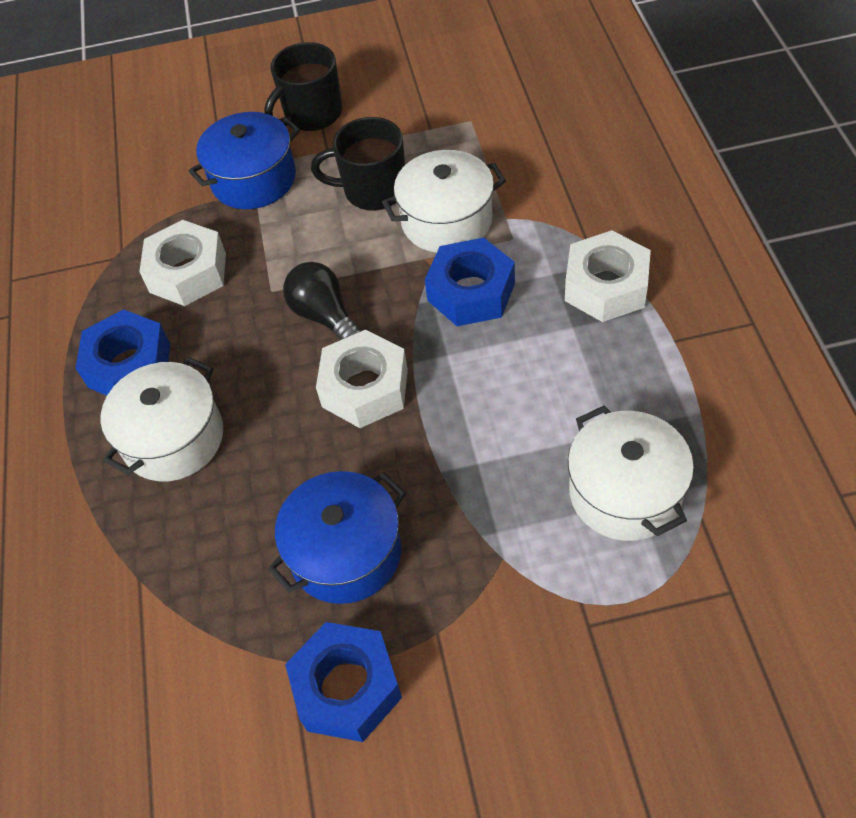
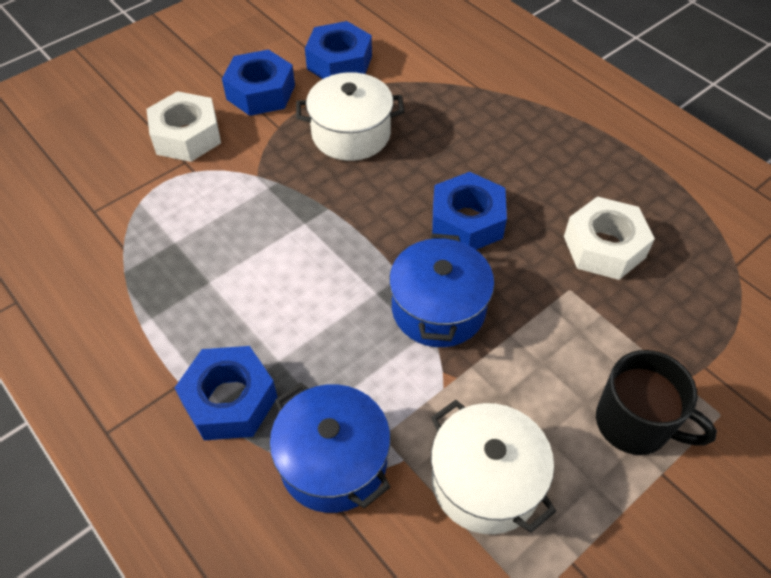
black light bulb: 1 -> 0
black mug: 2 -> 1
blue nut: 3 -> 4
white nut: 3 -> 2
white pot: 3 -> 2

